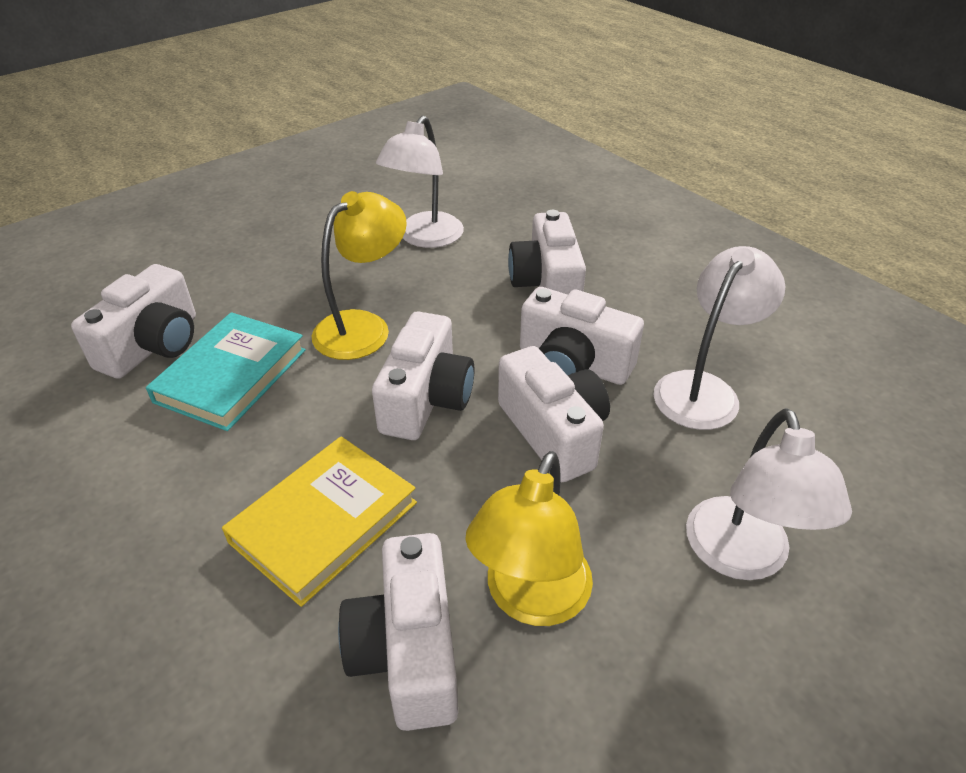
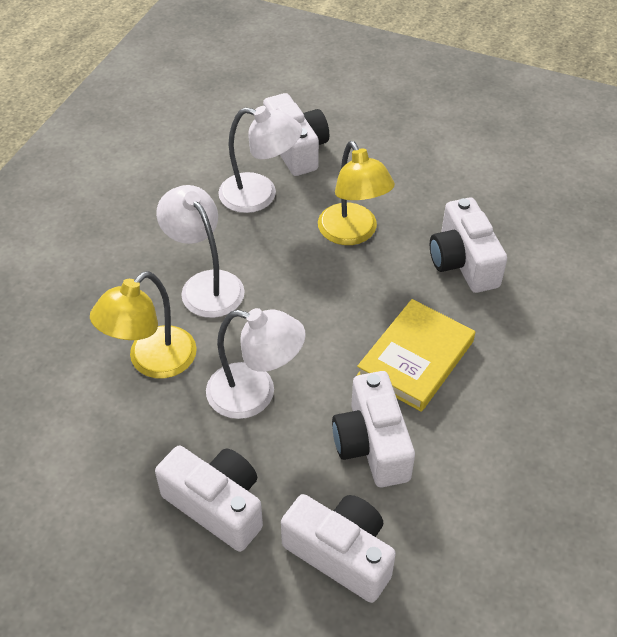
turquoise book: 1 -> 0
white camera: 6 -> 5

